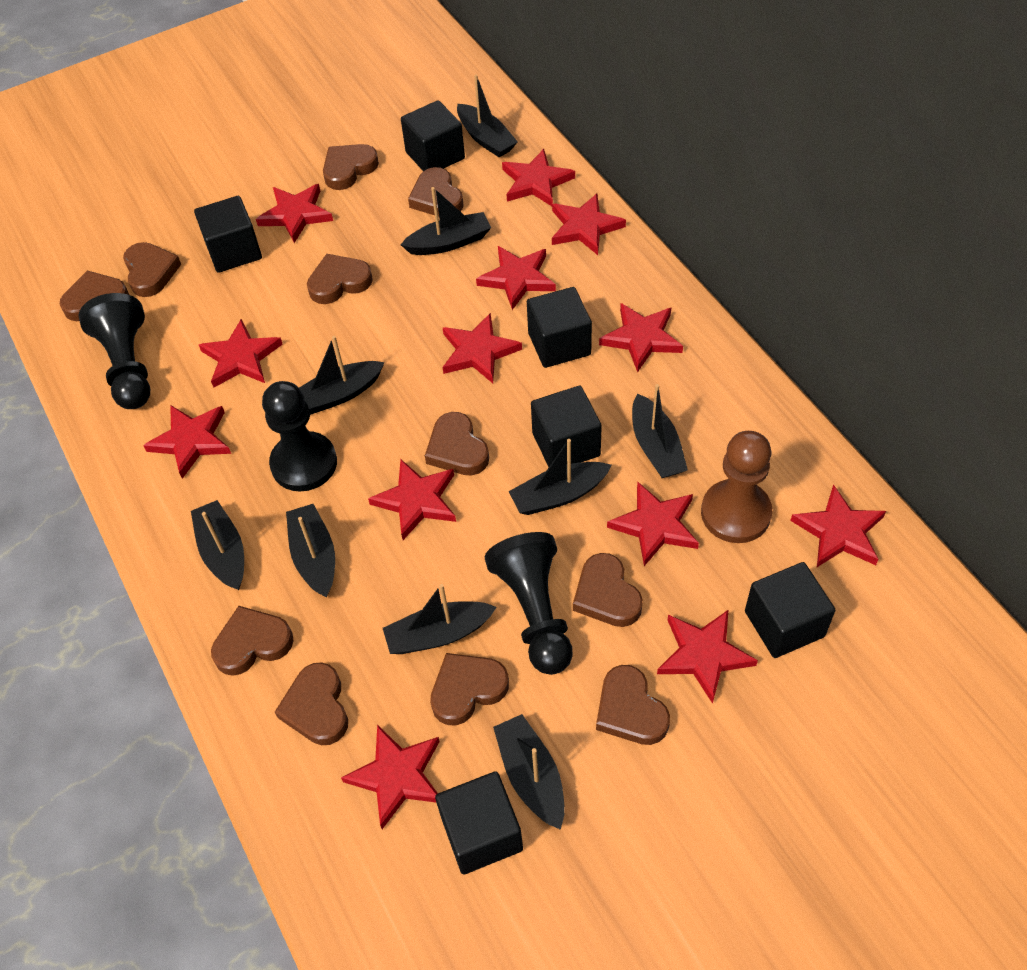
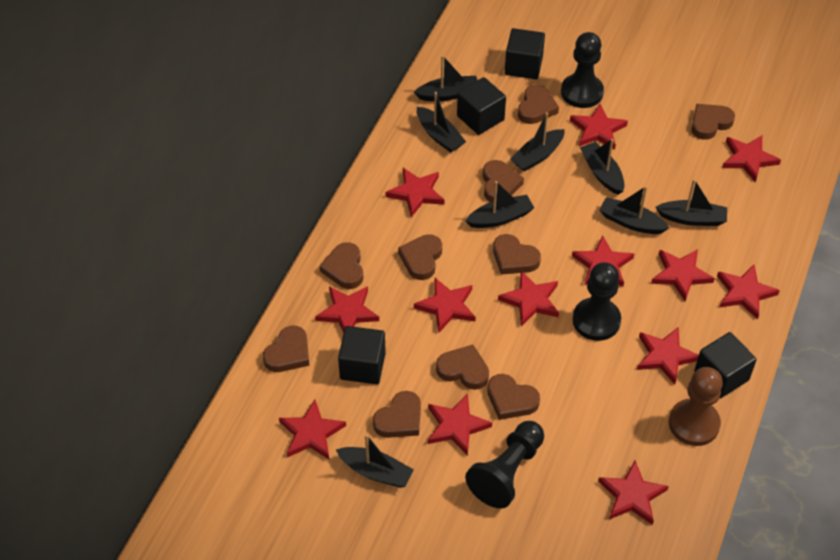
black boat: 9 -> 8
black cube: 6 -> 4
brown heart: 11 -> 10

